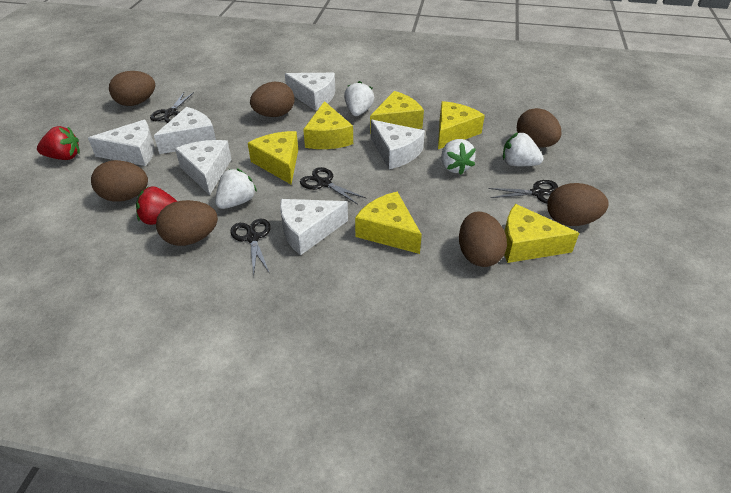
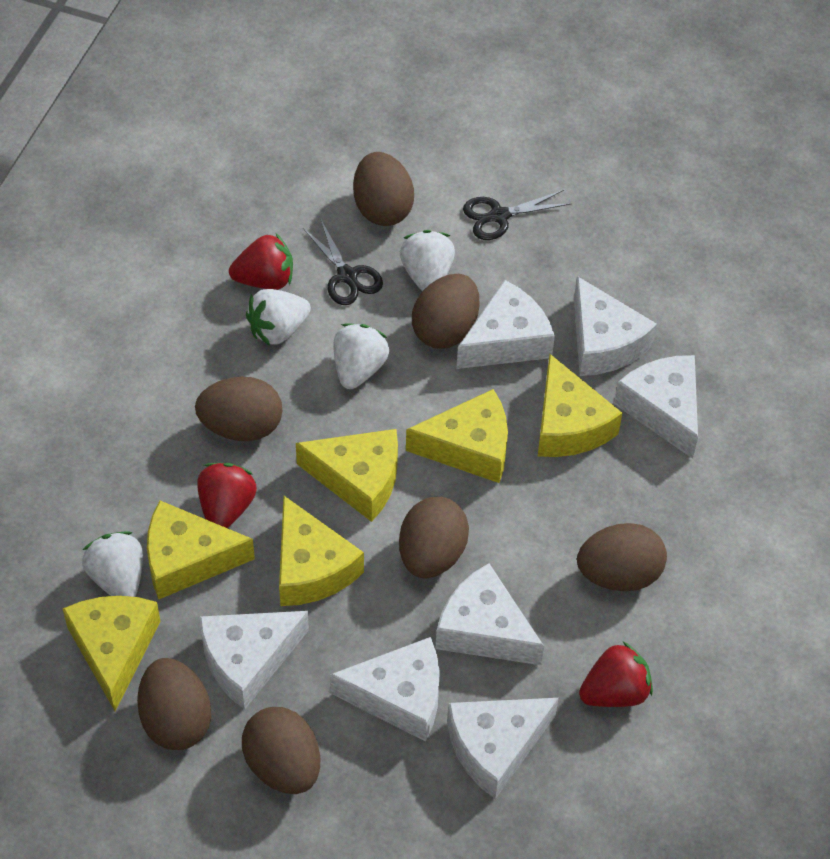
black scissors: 4 -> 2
red strawberry: 2 -> 3
white cheese: 6 -> 7

